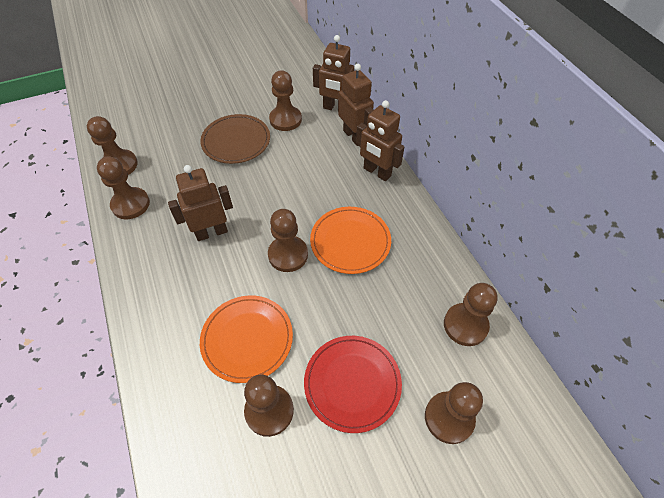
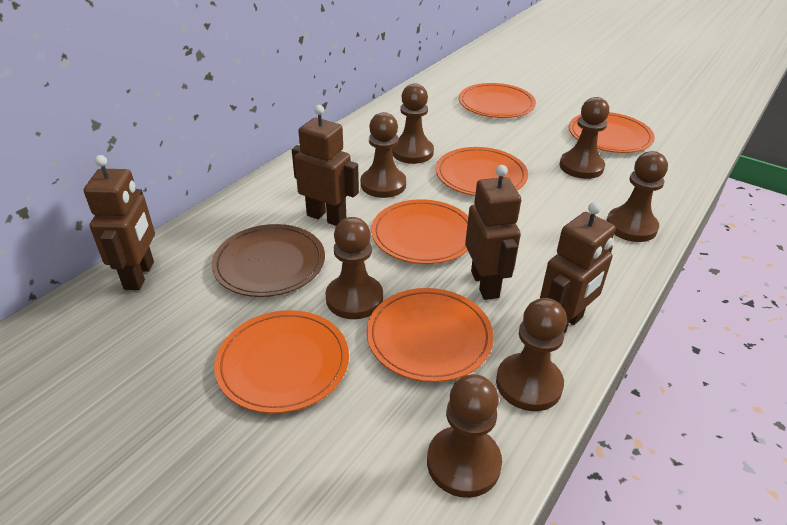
orange plate: 2 -> 6
red plate: 1 -> 0

